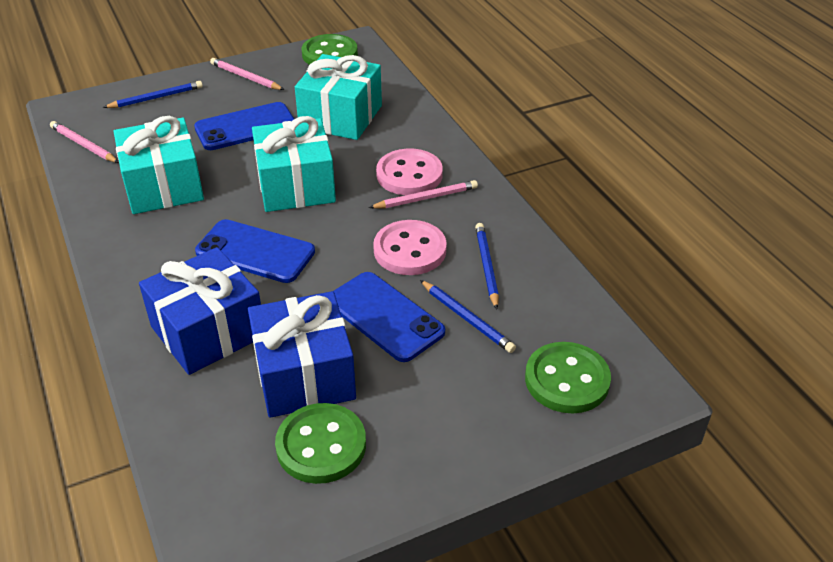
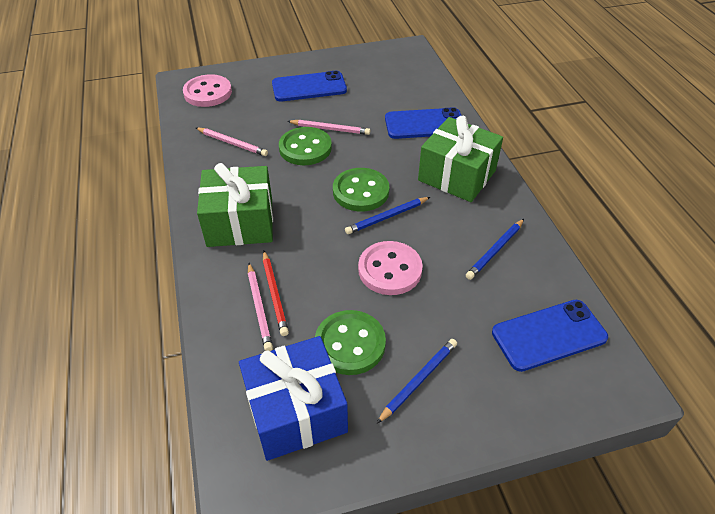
blue gift: 2 -> 1
green gift: 0 -> 2
red pencil: 0 -> 1
turquoise gift: 3 -> 0

